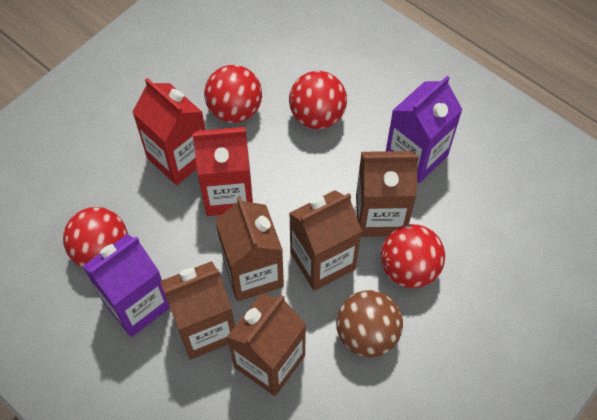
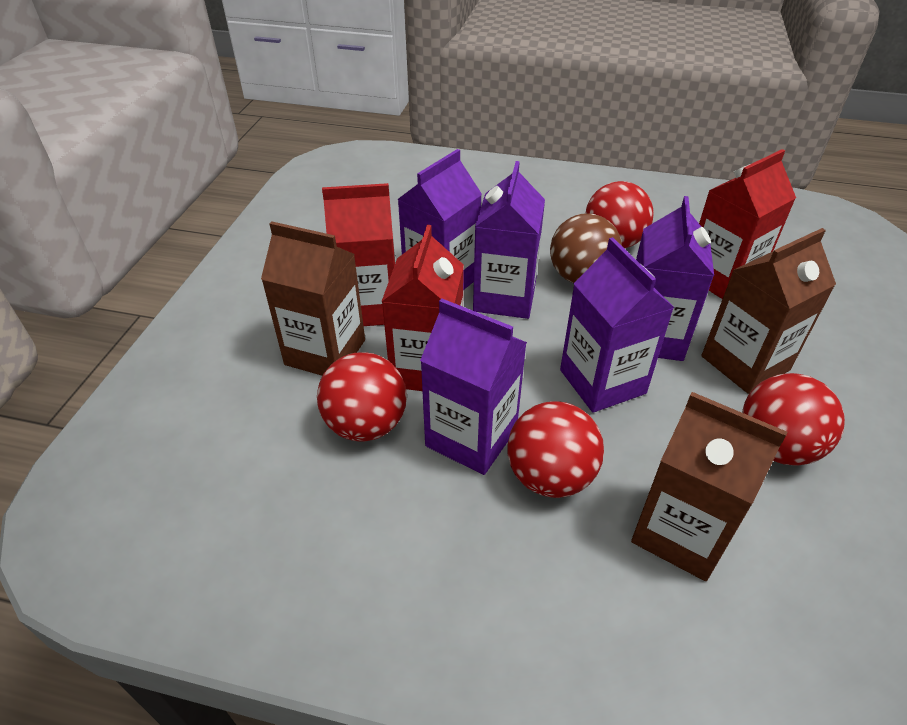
brown carton: 5 -> 3
purple carton: 2 -> 5
red carton: 2 -> 3

